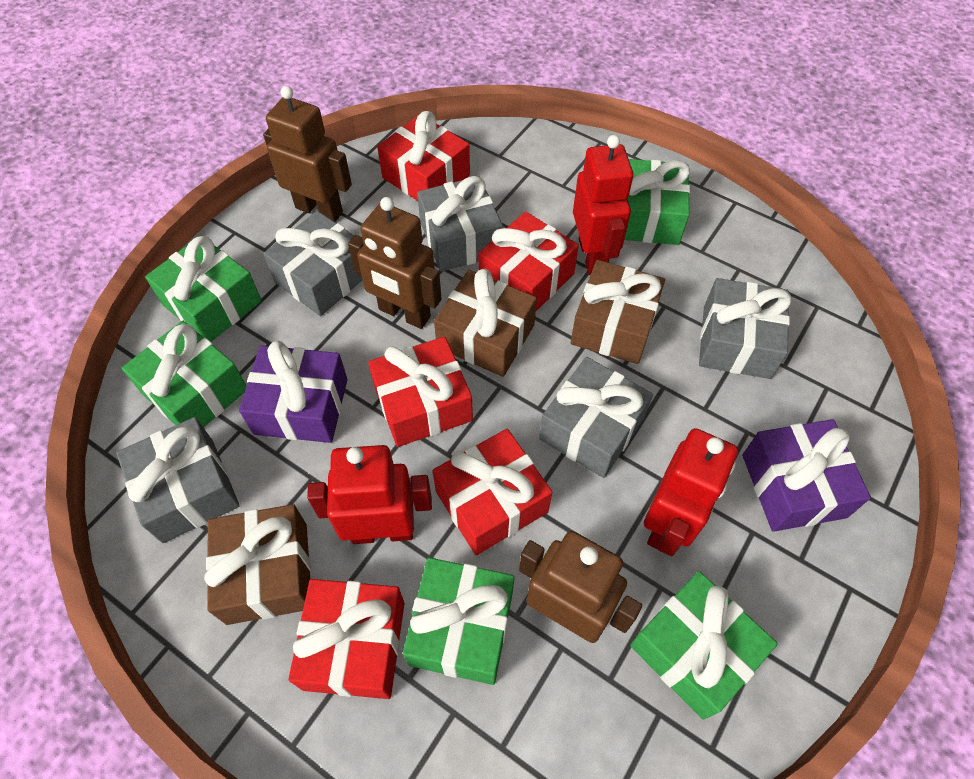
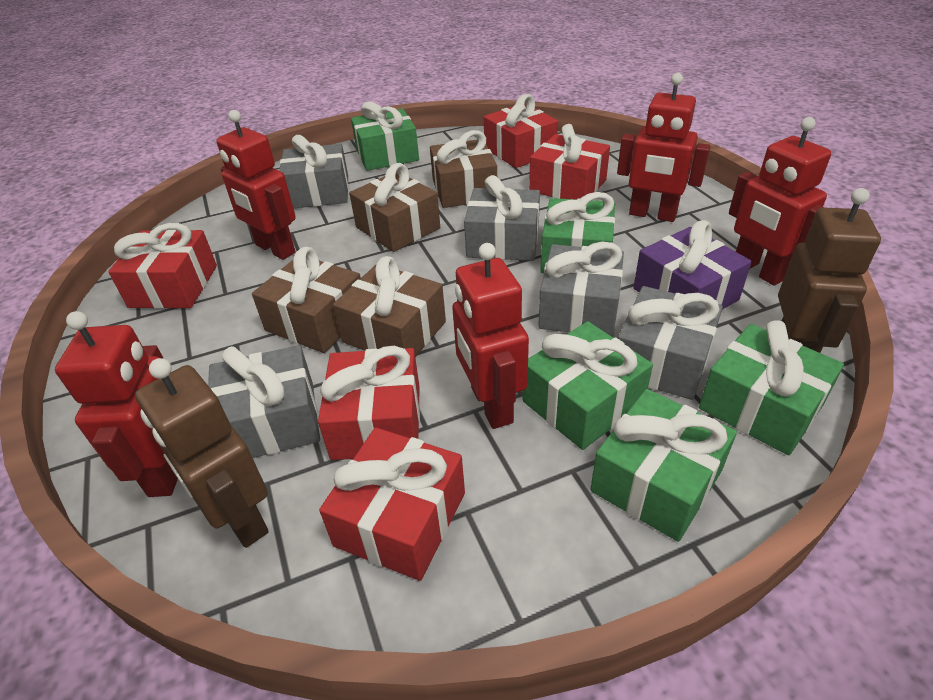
brown gift: 3 -> 4
brown robot: 3 -> 2
purple gift: 2 -> 1
red robot: 3 -> 5

